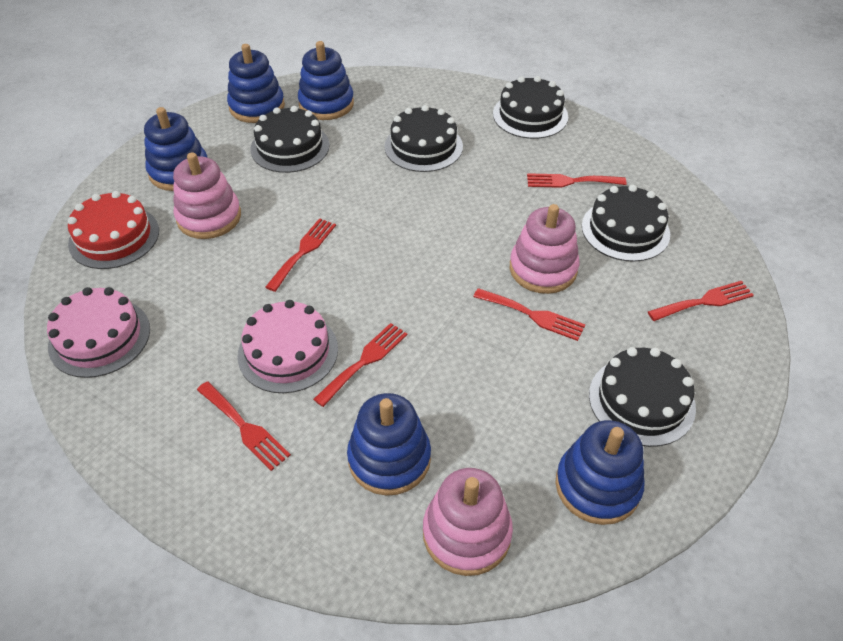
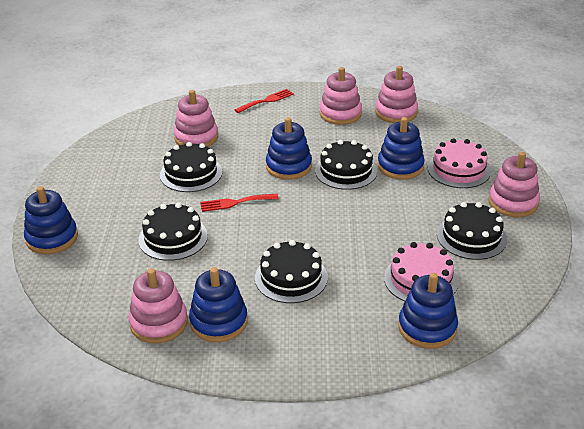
pink stacking toy: 3 -> 5
red cake: 1 -> 0
red fork: 6 -> 2

